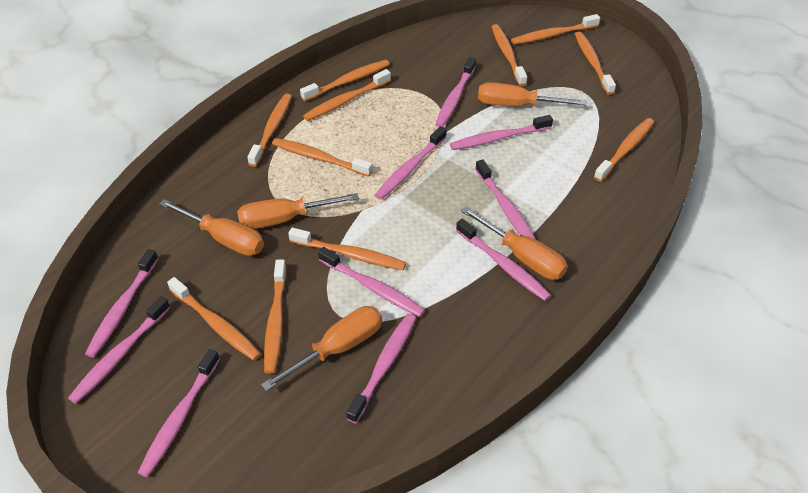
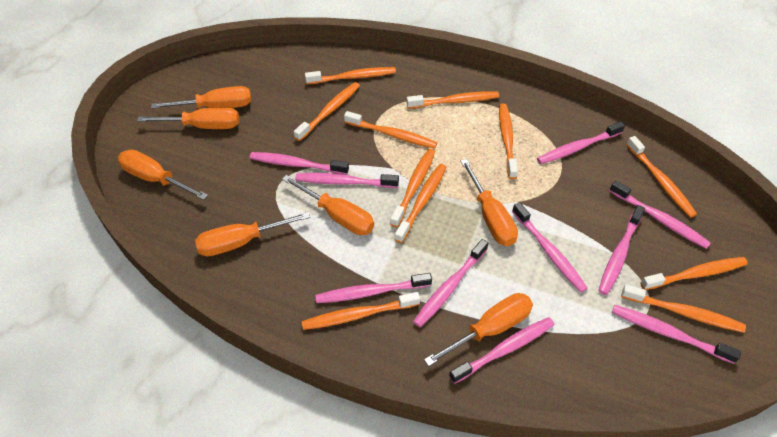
orange screwdriver: 5 -> 7

